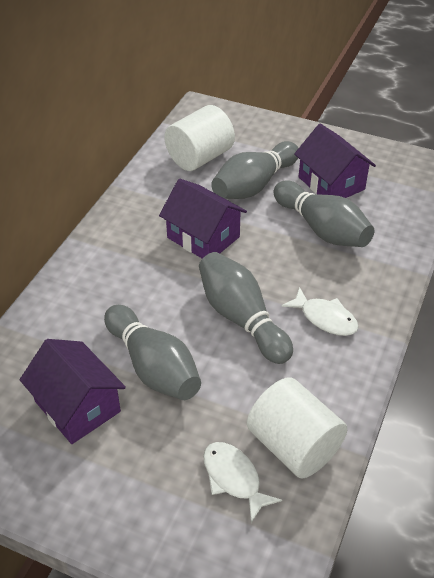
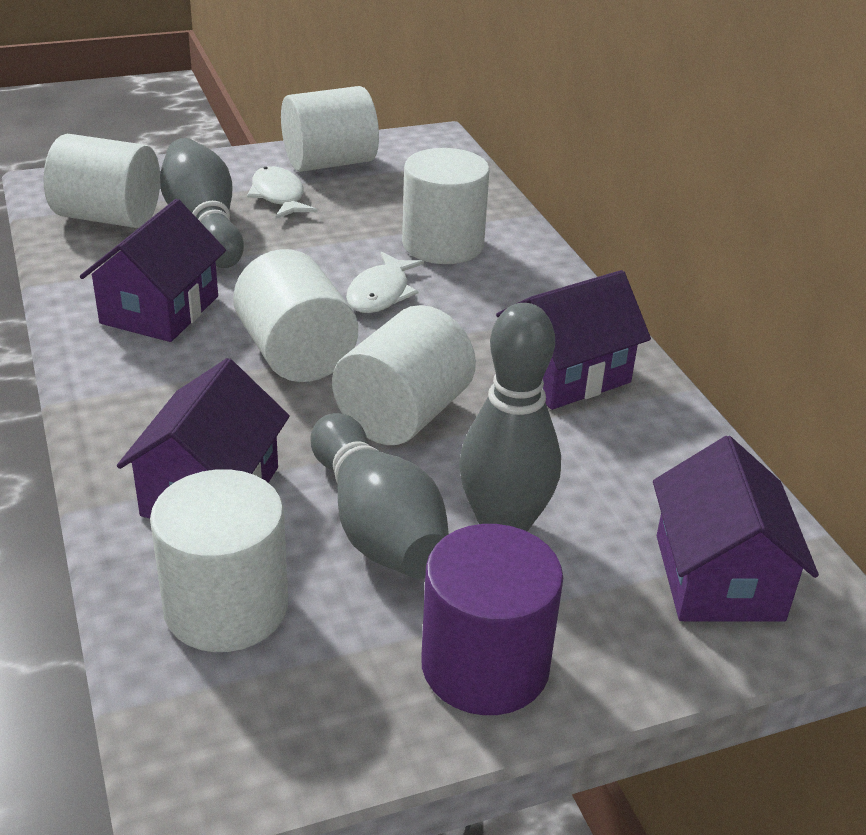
grey bowling pin: 4 -> 3
purple cylinder: 0 -> 1
purple house: 3 -> 4
white cylinder: 2 -> 6

